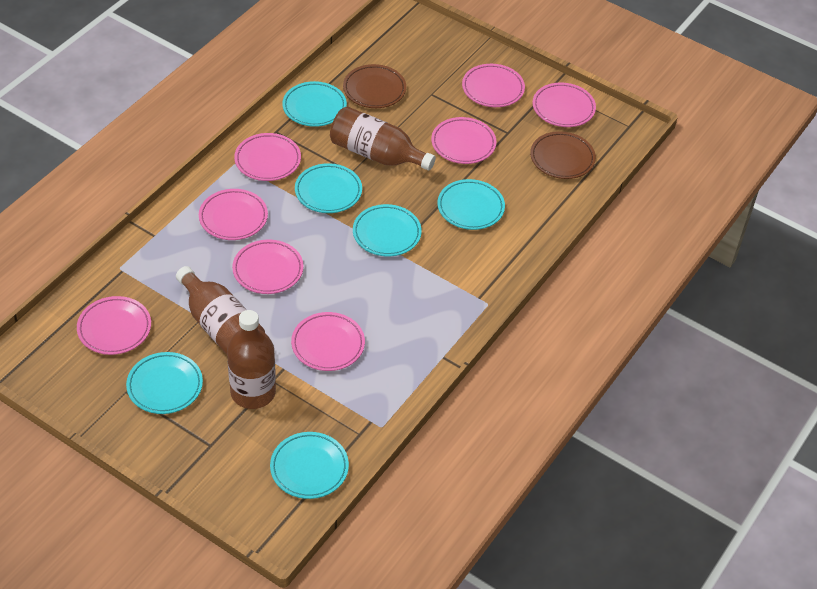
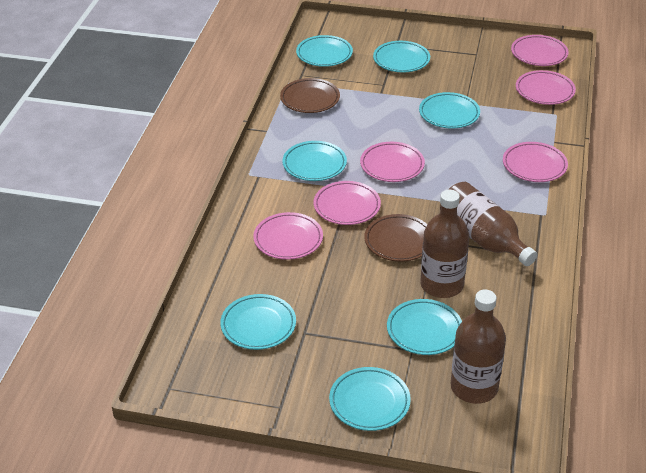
pink plate: 8 -> 6
turquoise plate: 6 -> 7

